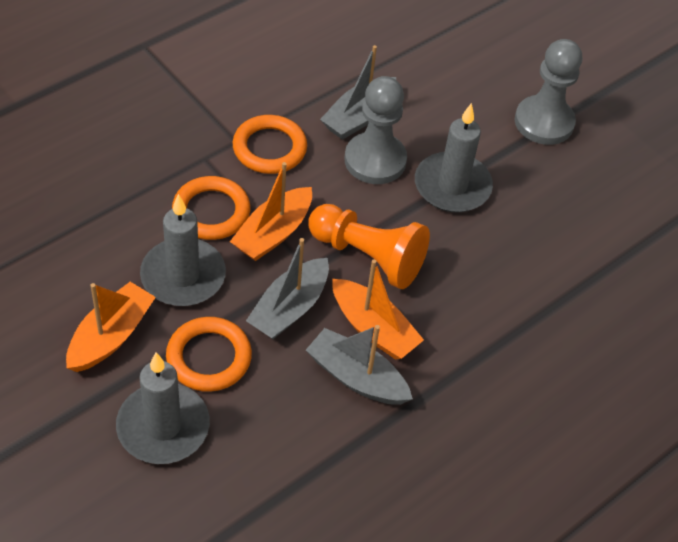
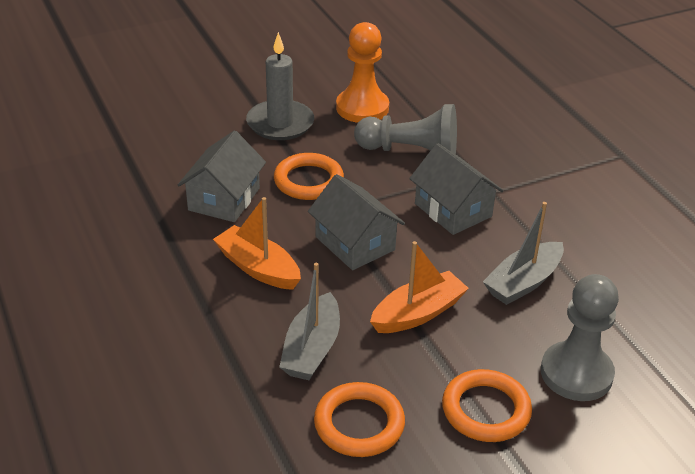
grey boat: 3 -> 2
grey candle: 3 -> 1
grey house: 0 -> 3
orange boat: 3 -> 2

